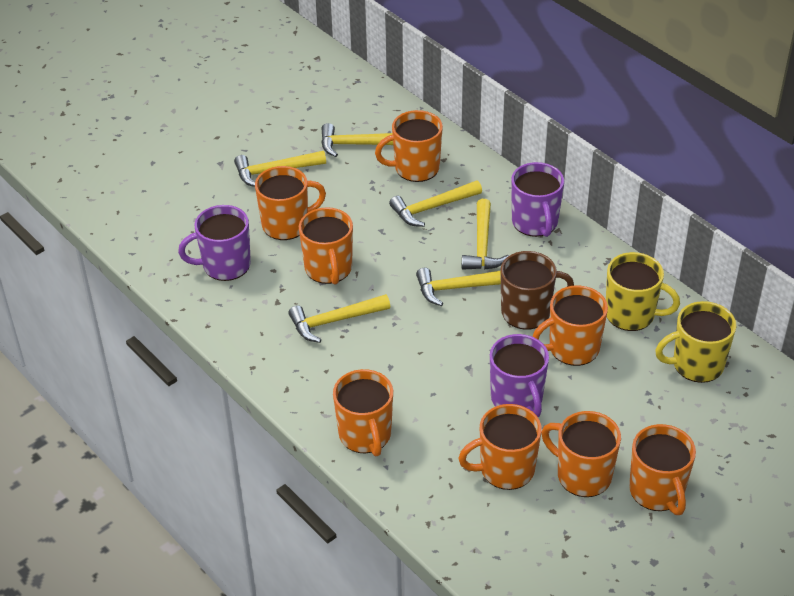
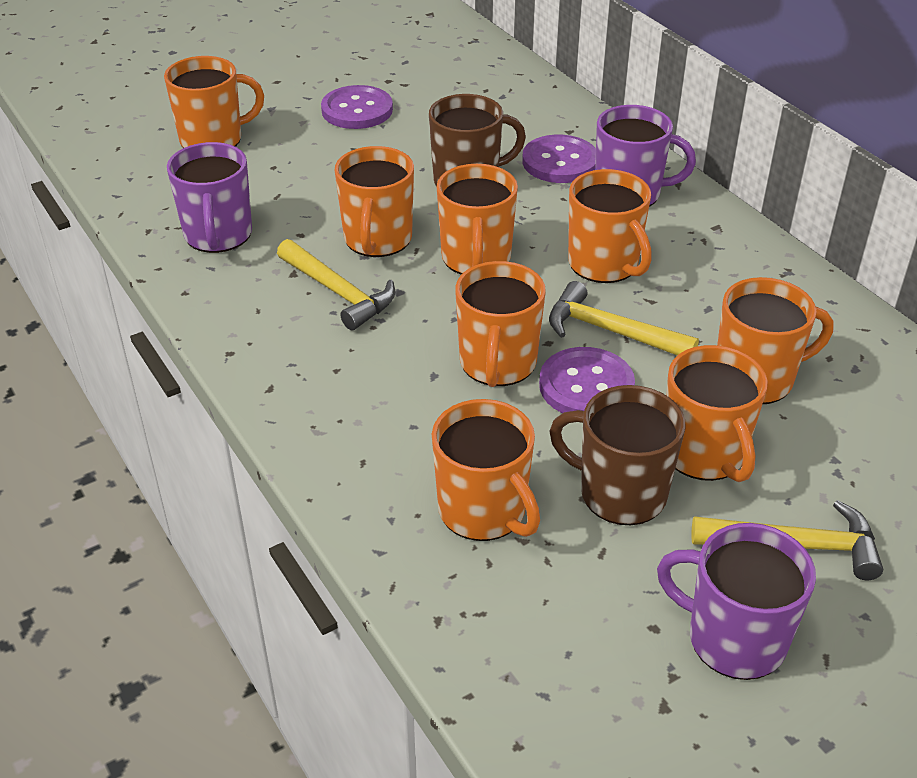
brown mug: 1 -> 2
purple button: 0 -> 3
yellow hammer: 6 -> 3
yellow mug: 2 -> 0

